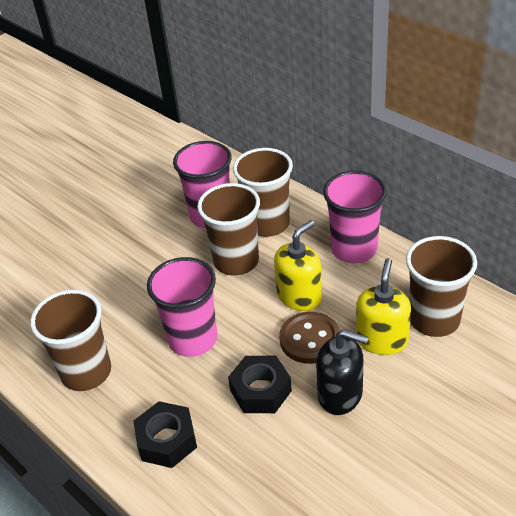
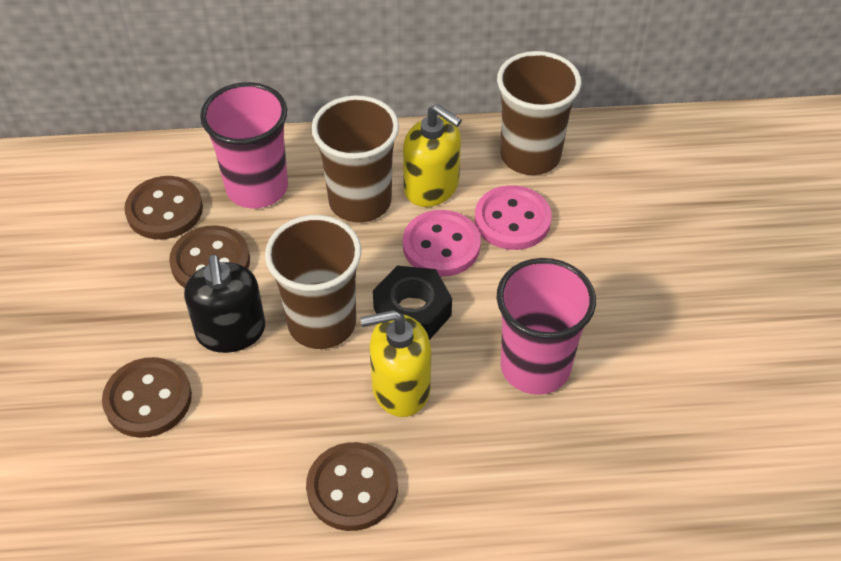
black nut: 2 -> 1
brown button: 1 -> 4
brown cup: 4 -> 3
pink button: 0 -> 2
pink cup: 3 -> 2

